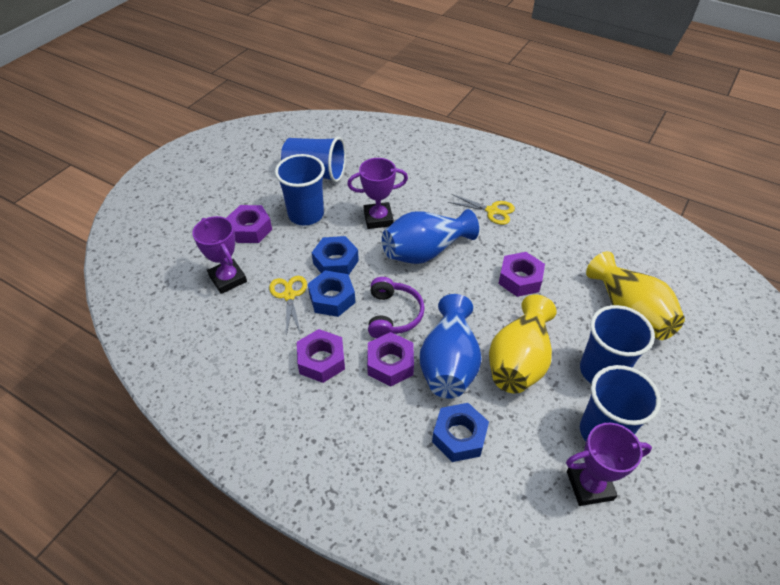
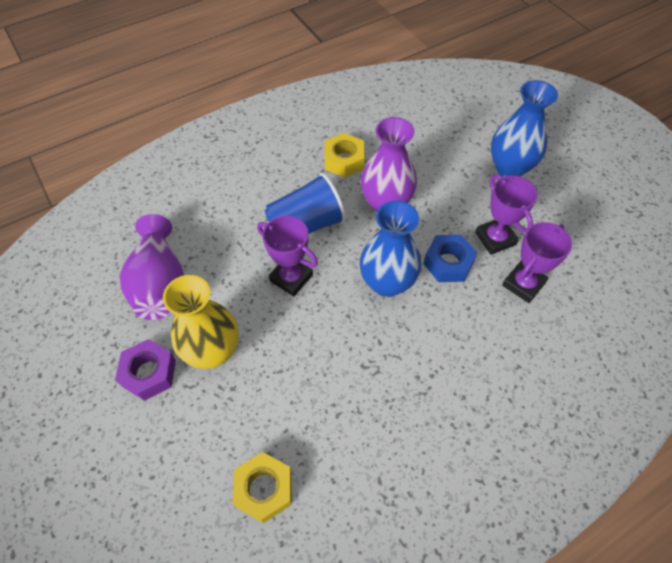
blue cup: 4 -> 1
blue nut: 3 -> 1
purple headphones: 1 -> 0
purple nut: 4 -> 1
purple vase: 0 -> 2
yellow nut: 0 -> 2
yellow scissors: 2 -> 0
yellow vase: 2 -> 1

